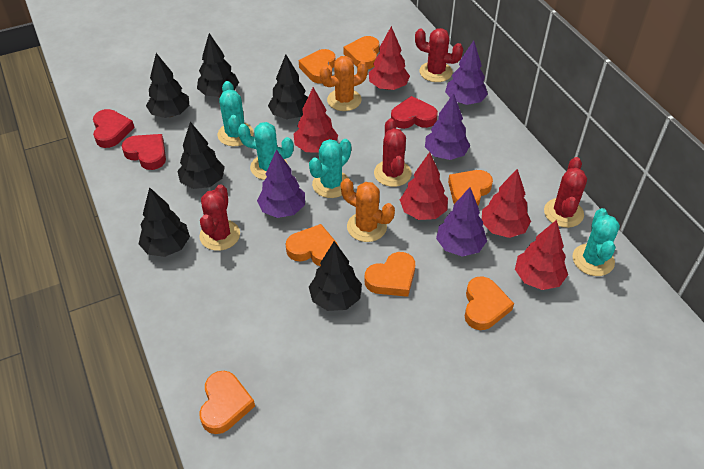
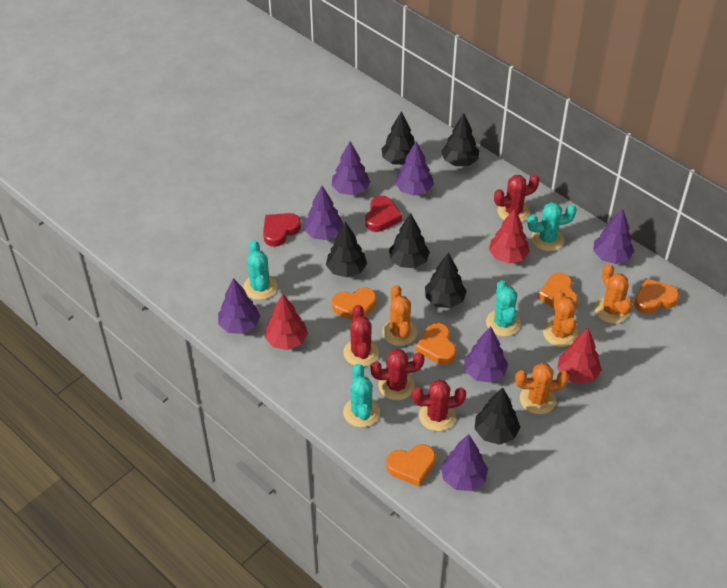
orange cactus: 2 -> 4
orange heart: 7 -> 5
purple tree: 4 -> 7
red heart: 3 -> 2
red tree: 5 -> 3

